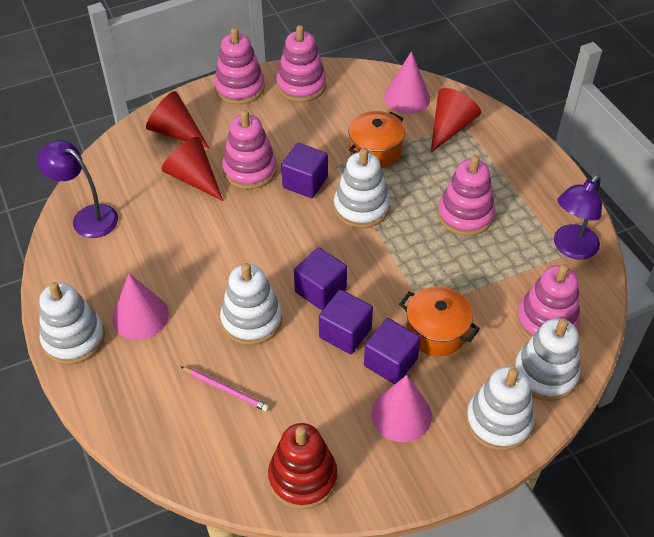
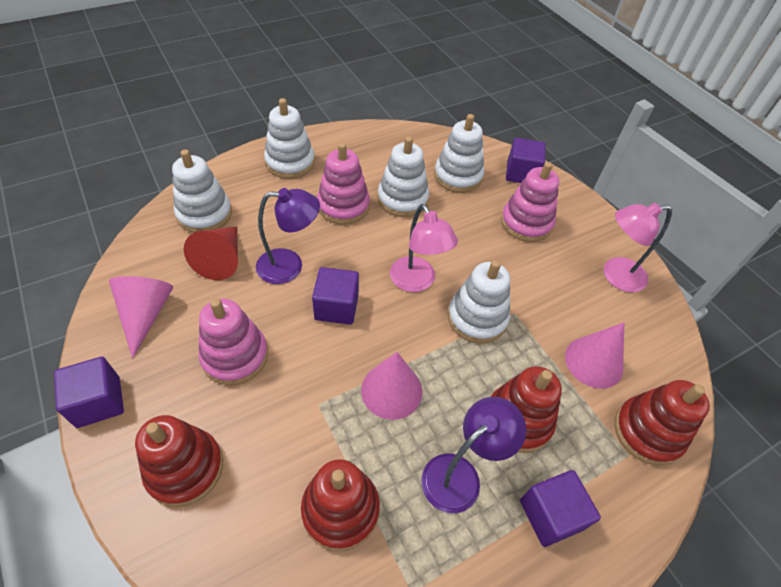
orange pot: 2 -> 0
pink lamp: 0 -> 2
pink pencil: 1 -> 0
pink stacking toy: 5 -> 3
red cone: 3 -> 1
red stacking toy: 1 -> 4

